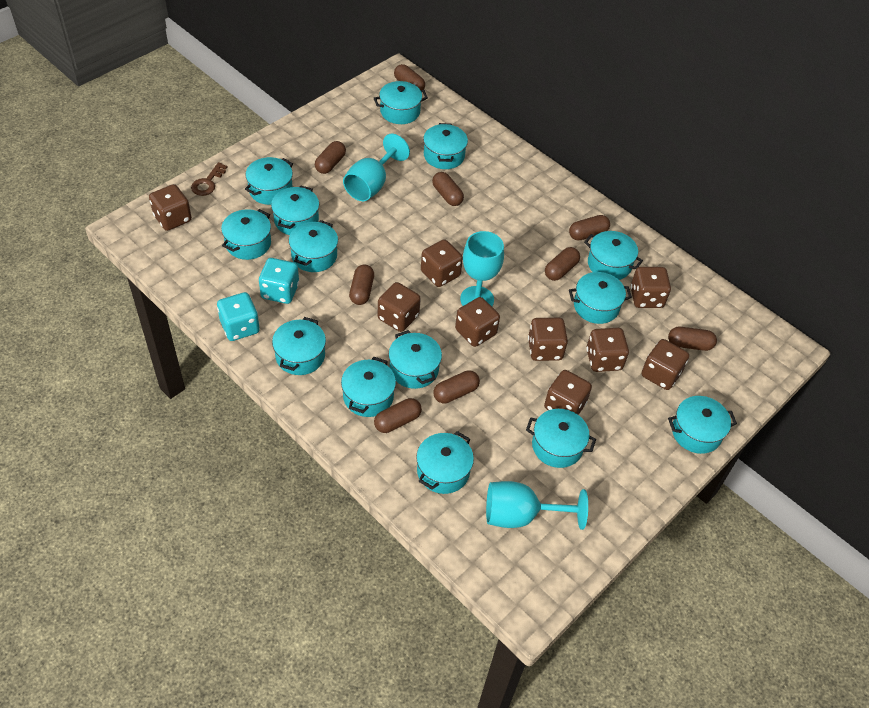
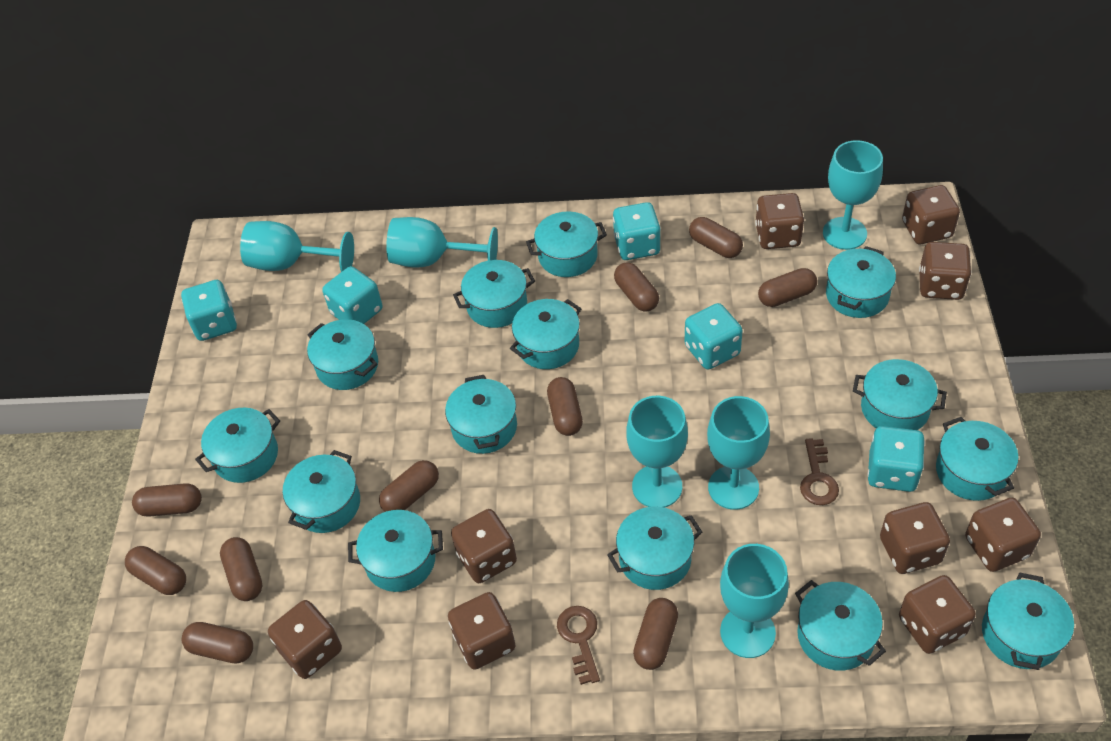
brown capsule: 9 -> 10
brown key: 1 -> 2
turquoise dice: 2 -> 5
turquoise goblet: 3 -> 6

